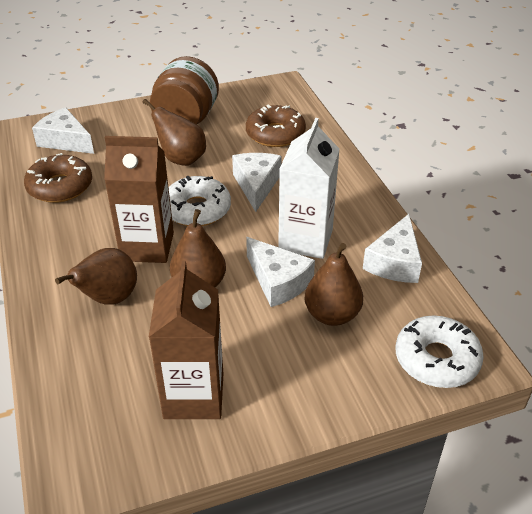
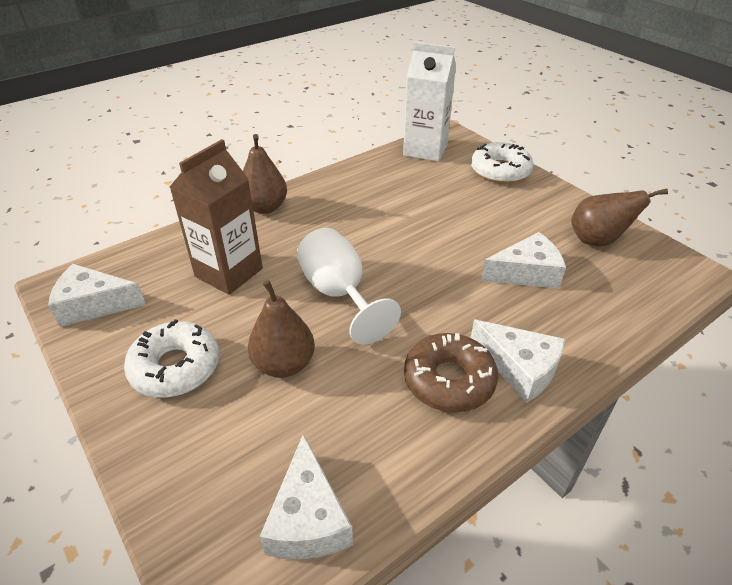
brown carton: 2 -> 1
brown donut: 2 -> 1
brown jar: 1 -> 0
brown pear: 4 -> 3
white goblet: 0 -> 1

